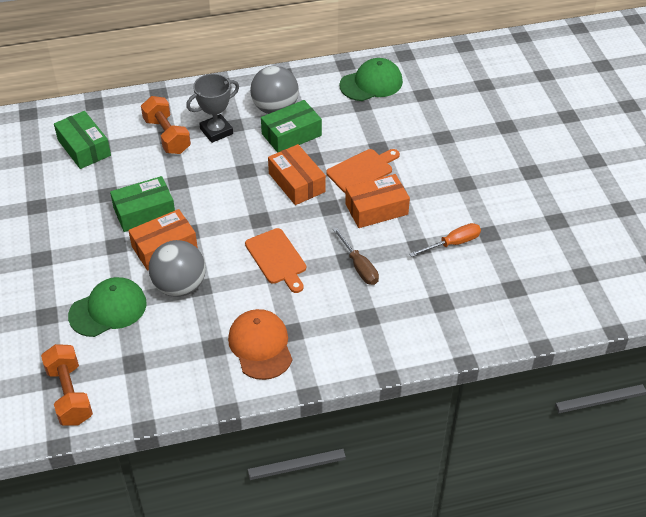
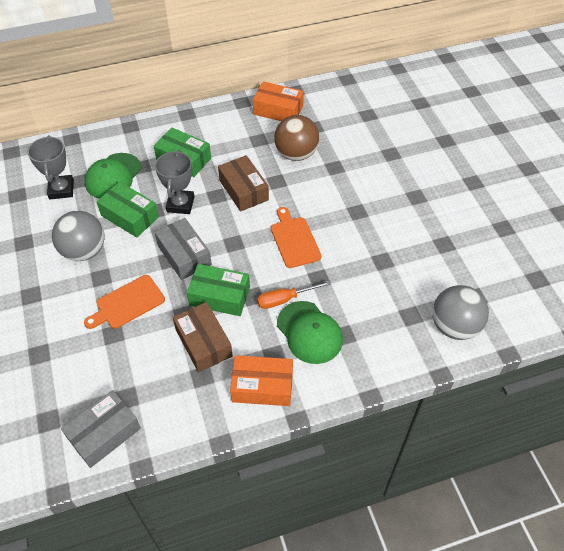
brown ball: 0 -> 1
brown box: 0 -> 2
brown screwdriver: 1 -> 0
grey box: 0 -> 2
grey trophy: 1 -> 2
orange box: 3 -> 2
orange cap: 1 -> 0
orange dumbbell: 2 -> 0

